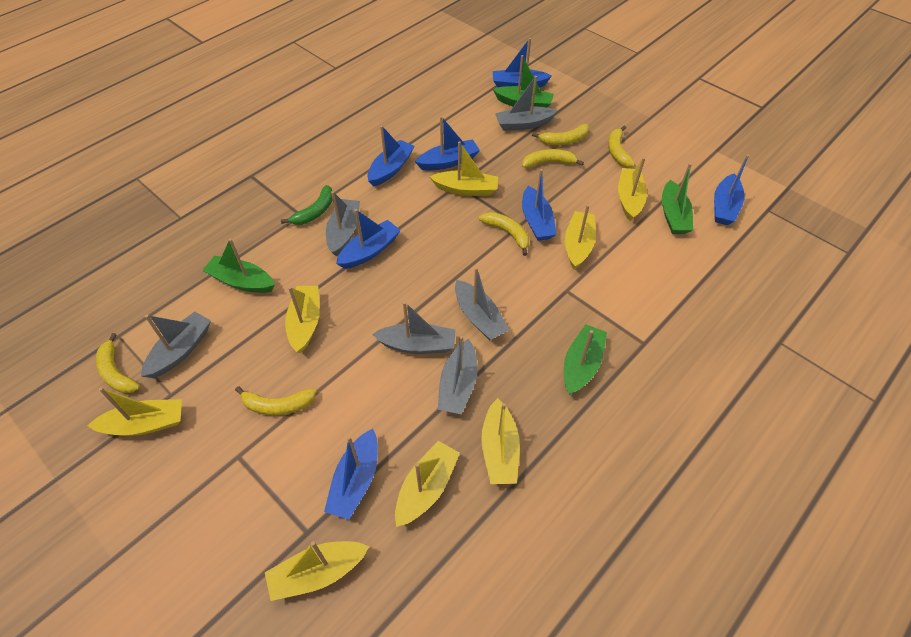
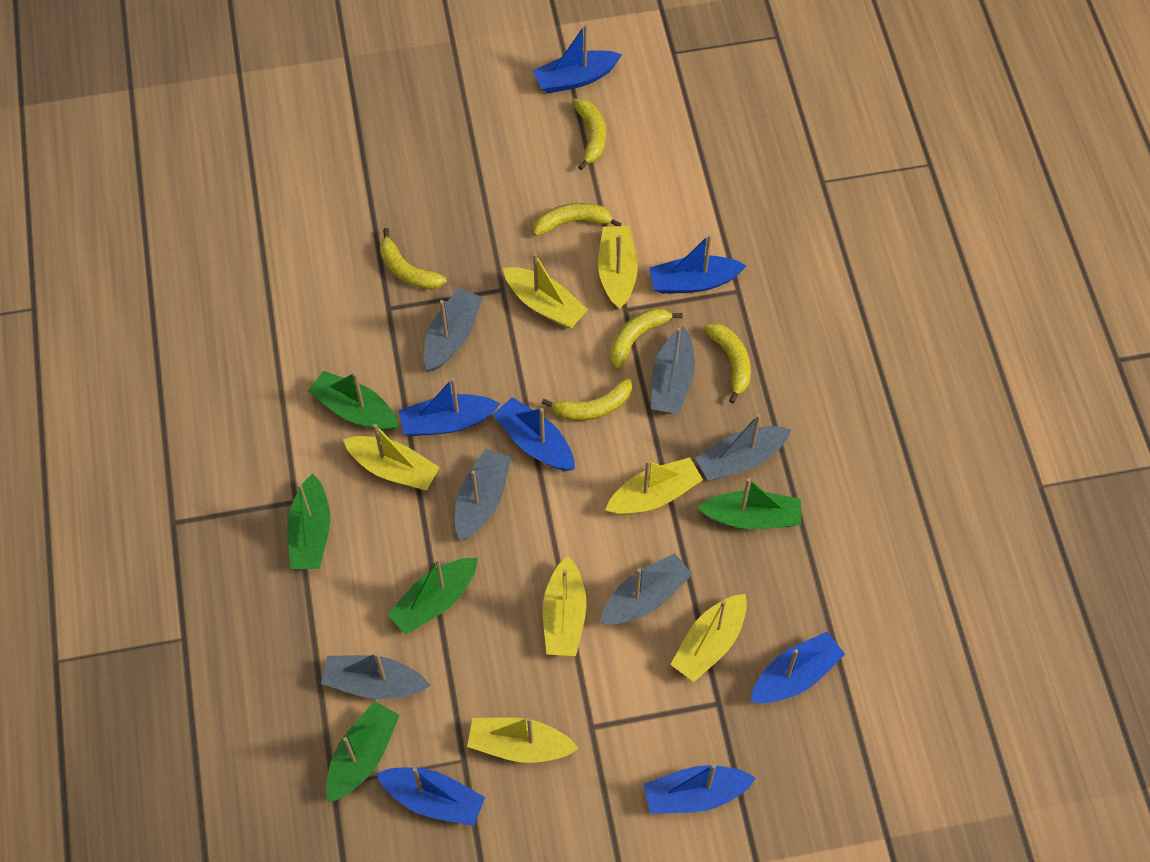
green banana: 1 -> 0
green boat: 4 -> 5
yellow boat: 8 -> 7

